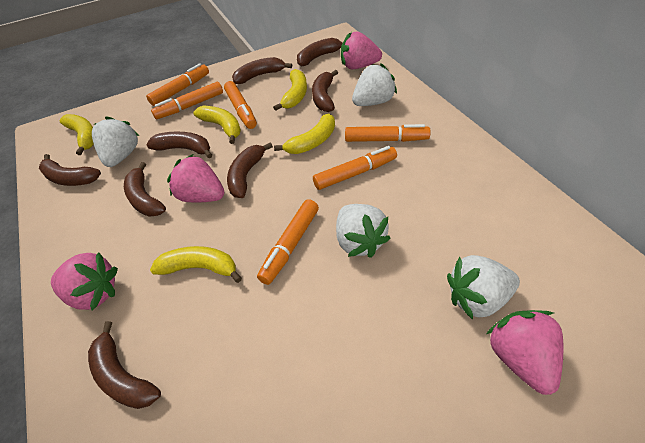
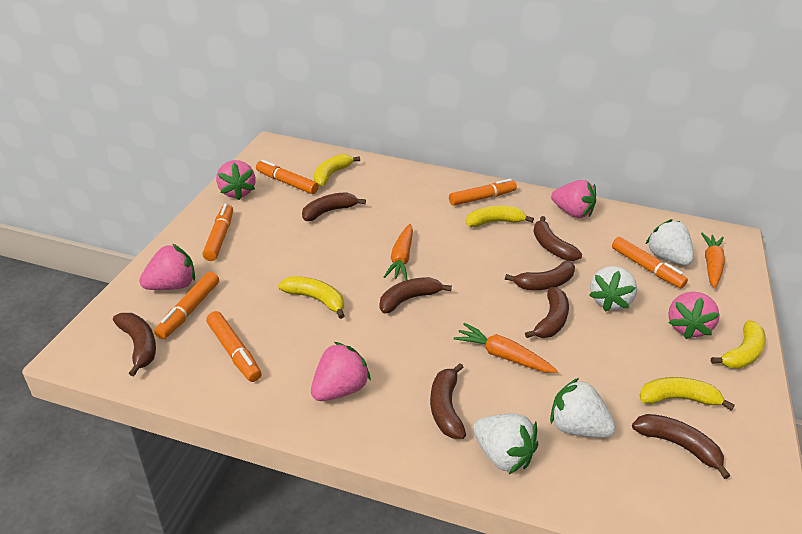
orange carrot: 0 -> 3
pink strawberry: 4 -> 5

